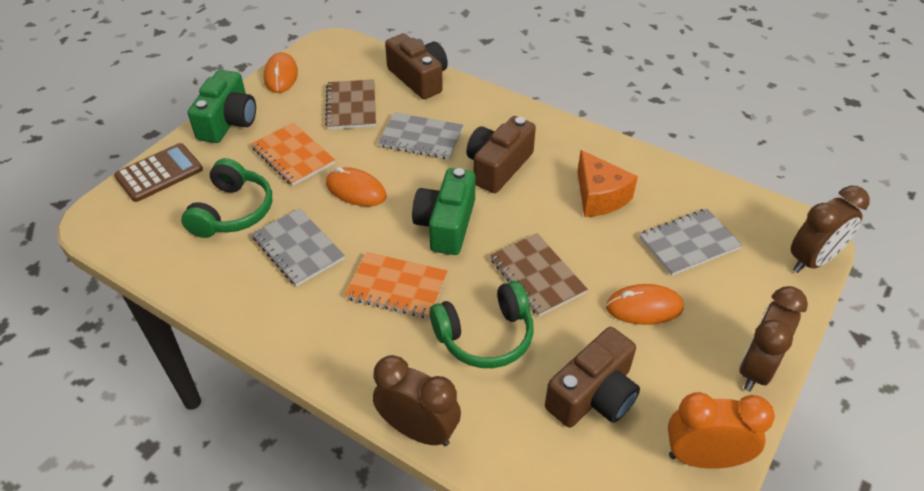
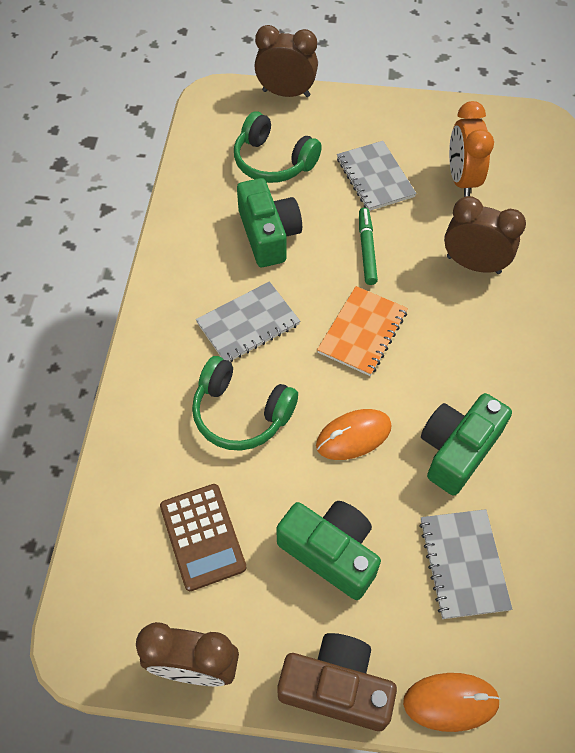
brown camera: 3 -> 1
brown notebook: 2 -> 0
green camera: 2 -> 3
green marker: 0 -> 1
orange cheese: 1 -> 0
orange mouse: 3 -> 2
orange notebook: 2 -> 1

